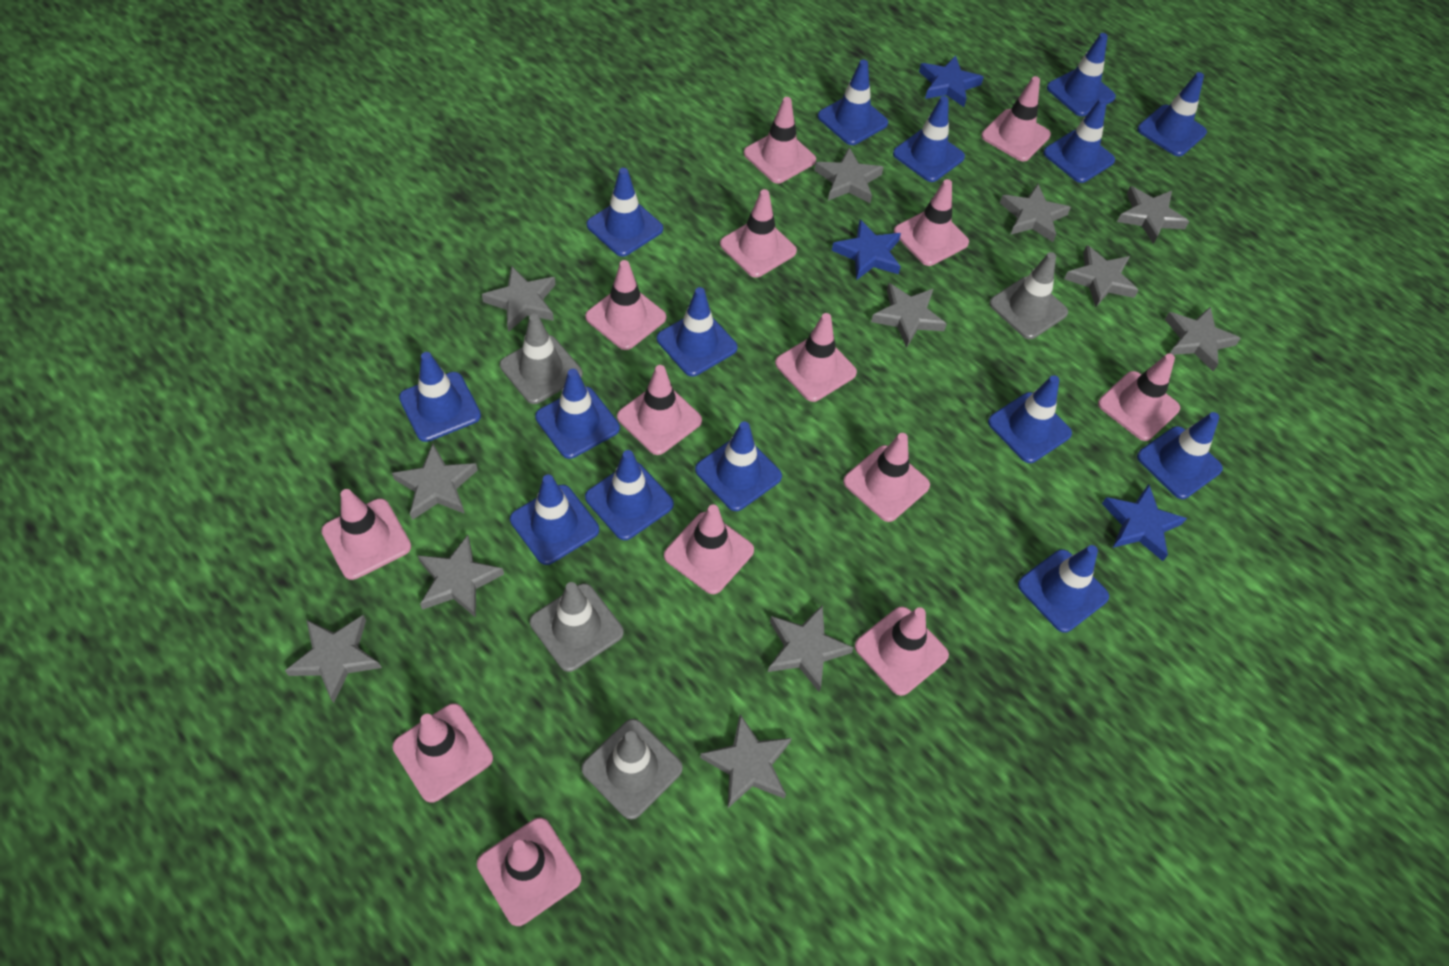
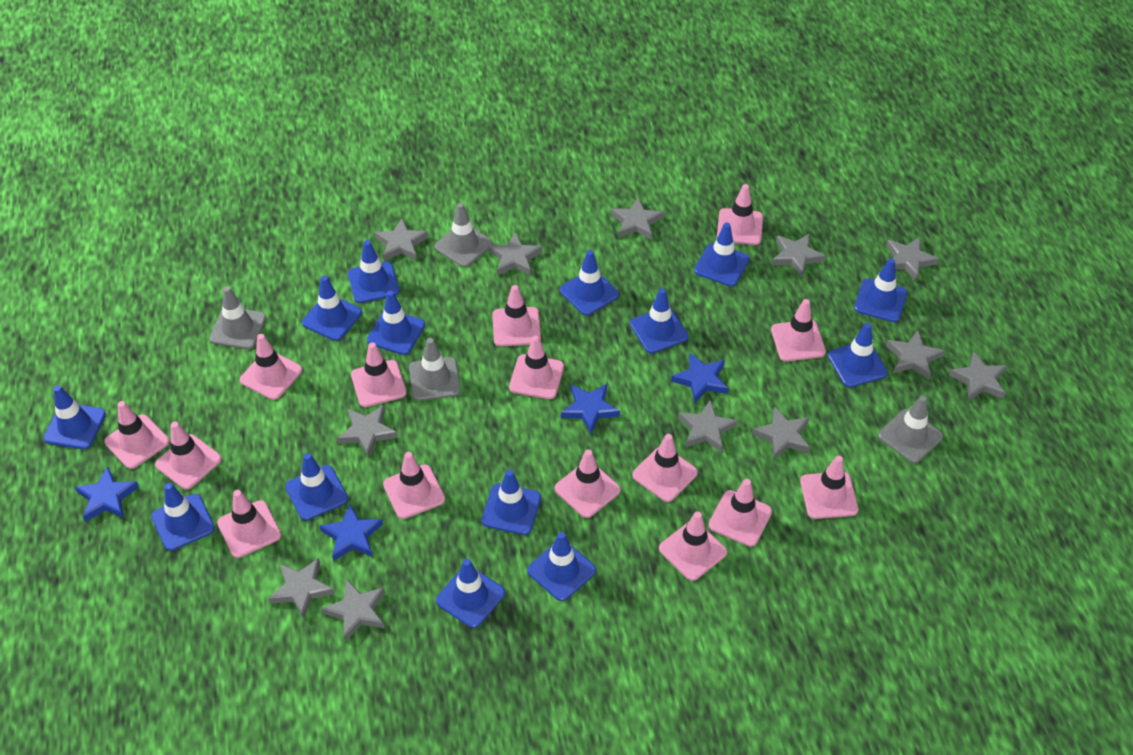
blue star: 3 -> 4
blue traffic cone: 15 -> 14
pink traffic cone: 14 -> 15

